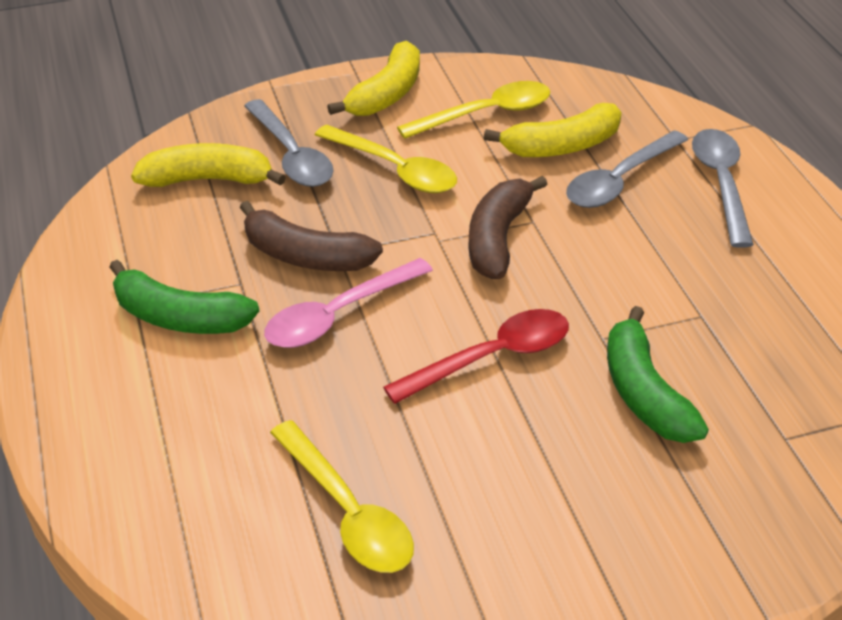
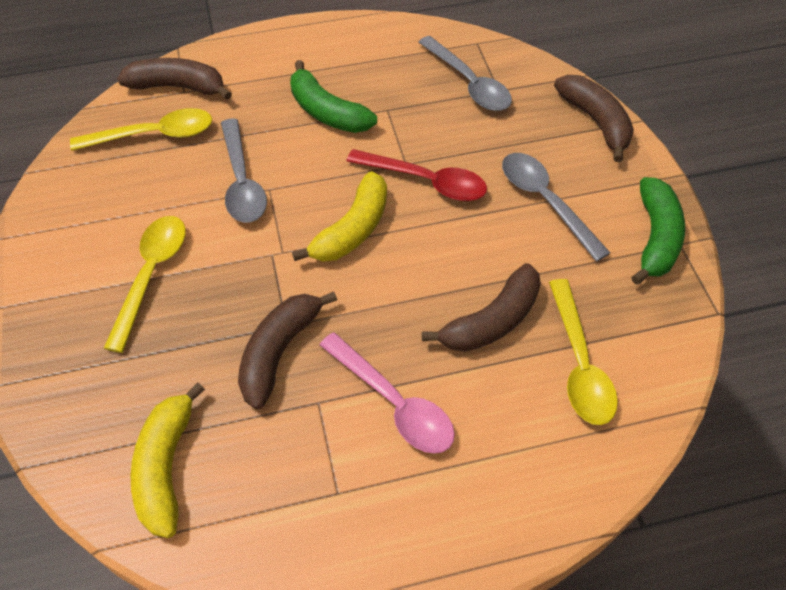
brown banana: 2 -> 4
yellow banana: 3 -> 2

